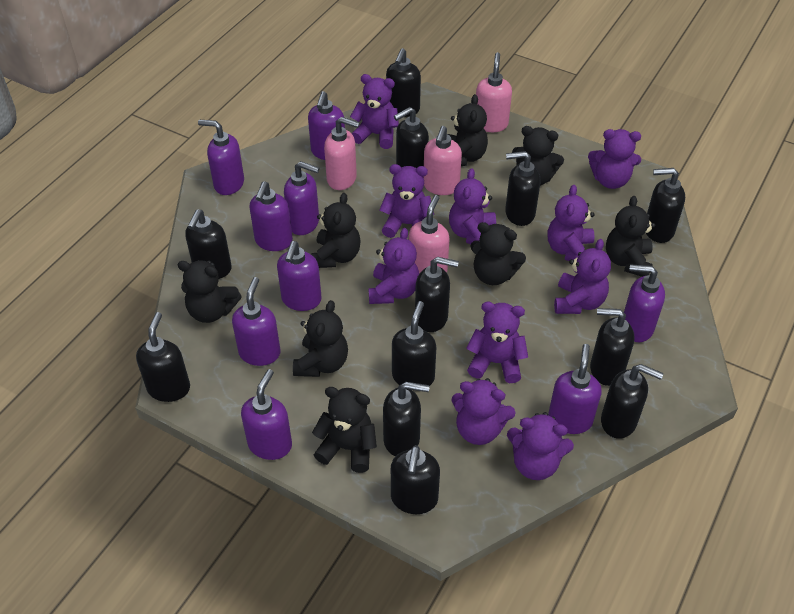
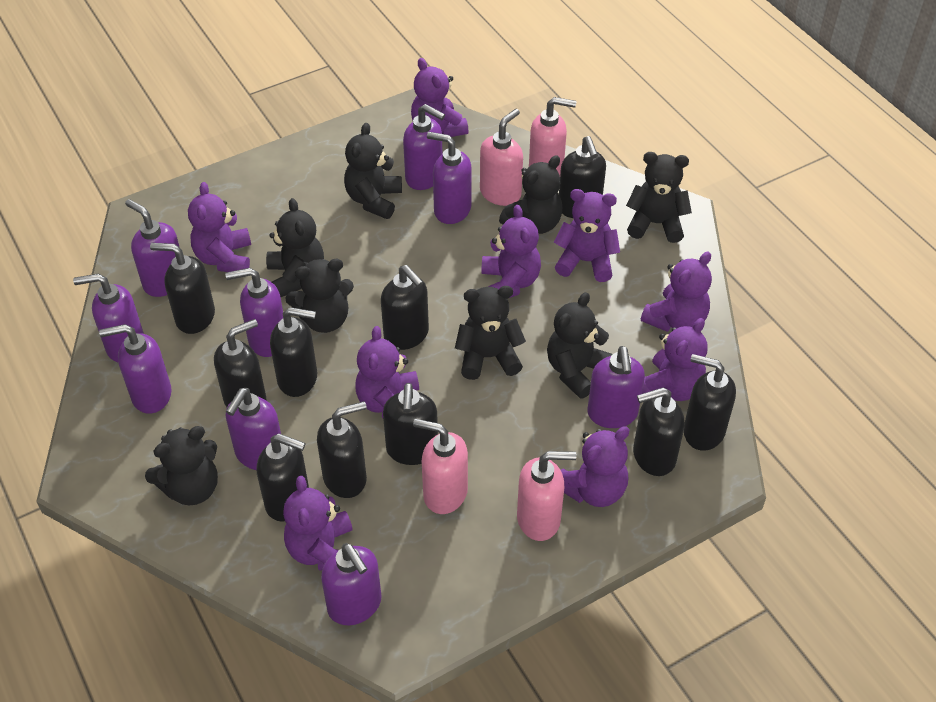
black soap dispenser: 12 -> 10
purple teddy bear: 10 -> 9

